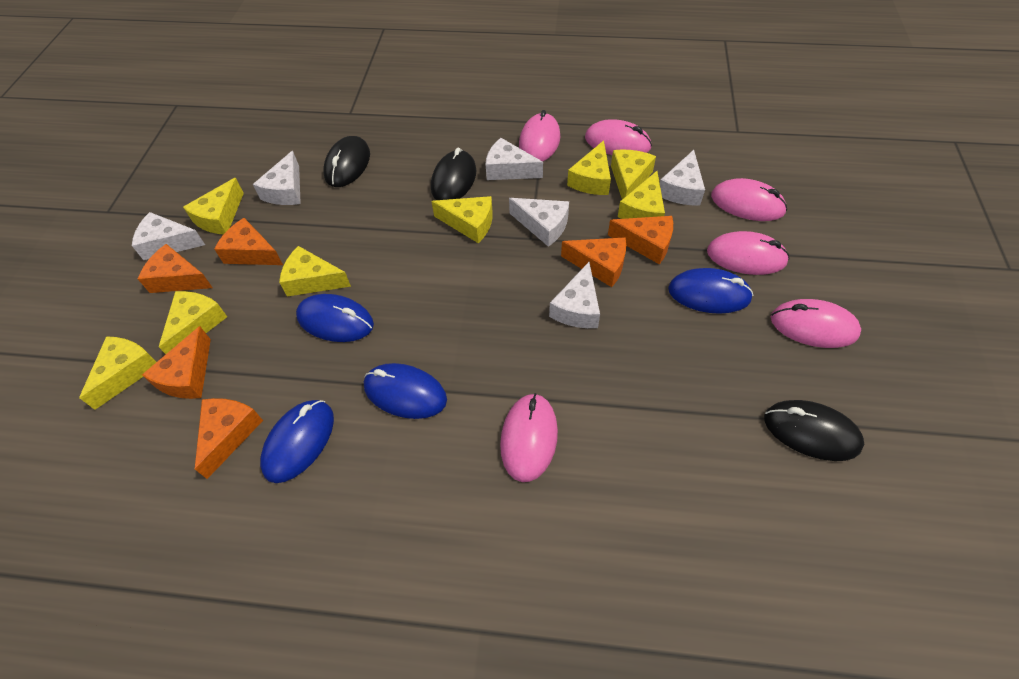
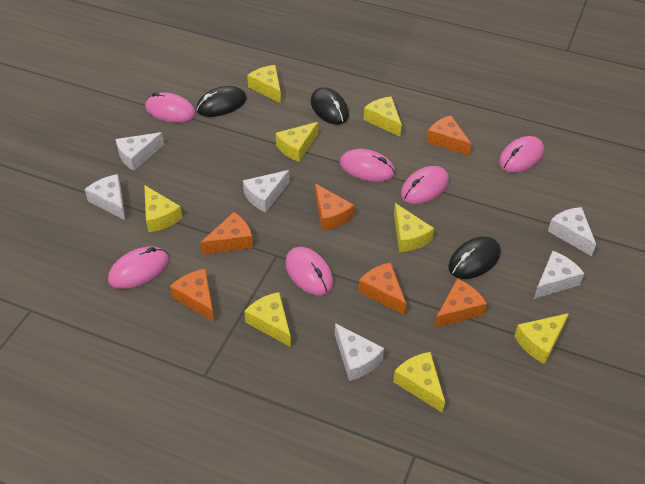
blue mouse: 4 -> 0

